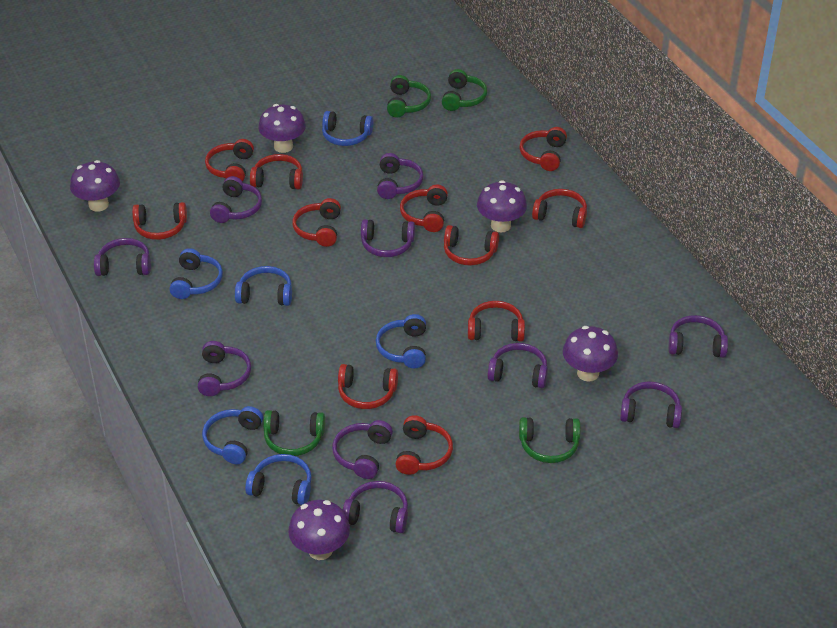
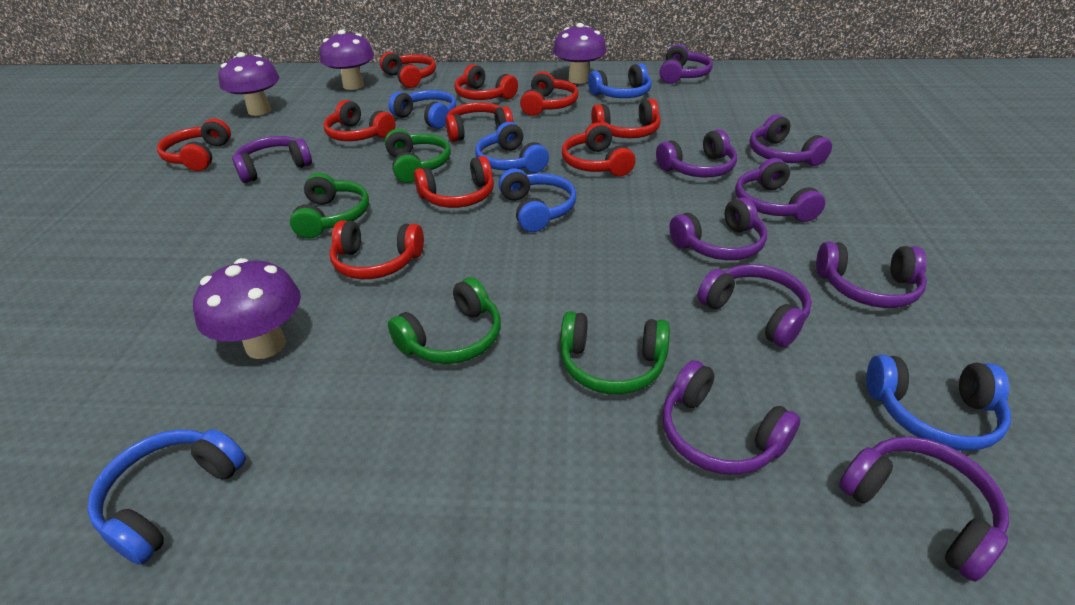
purple mushroom: 5 -> 4
red headphones: 11 -> 10

